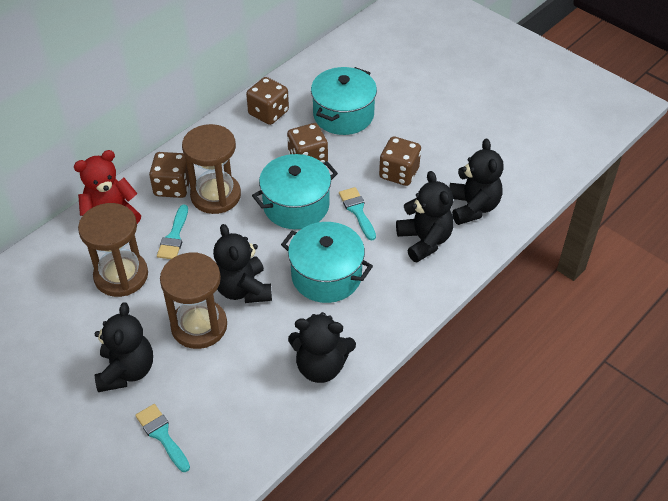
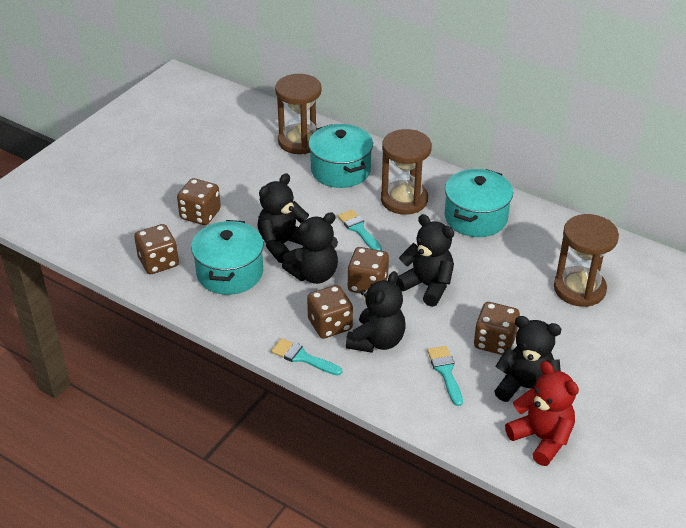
brown dice: 4 -> 5

